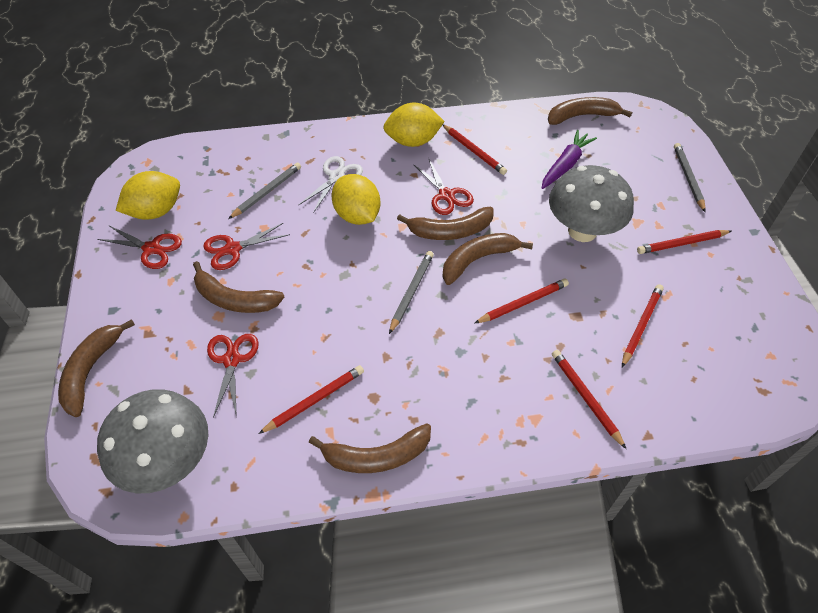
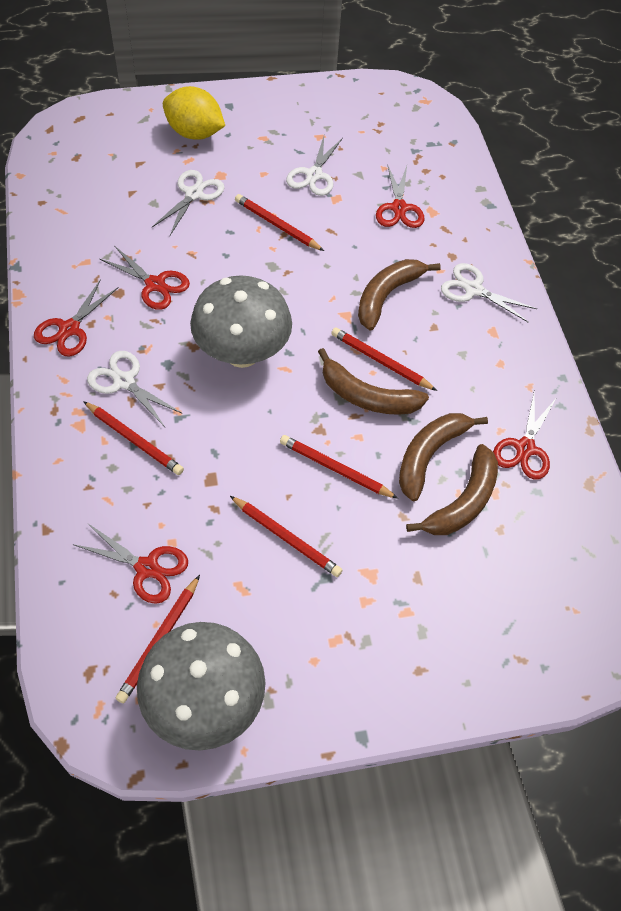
brown banana: 6 -> 4
grey pencil: 3 -> 0
purple carrot: 1 -> 0
red scissors: 4 -> 5
white scissors: 1 -> 4
yellow lemon: 3 -> 1

